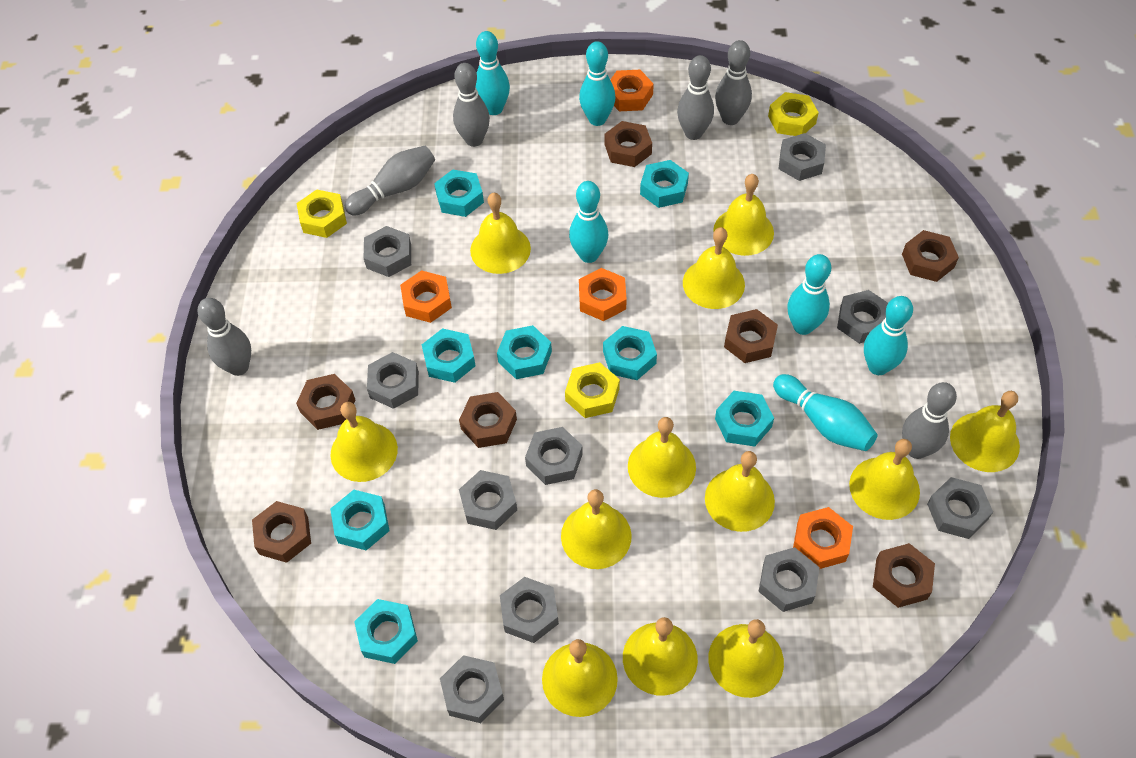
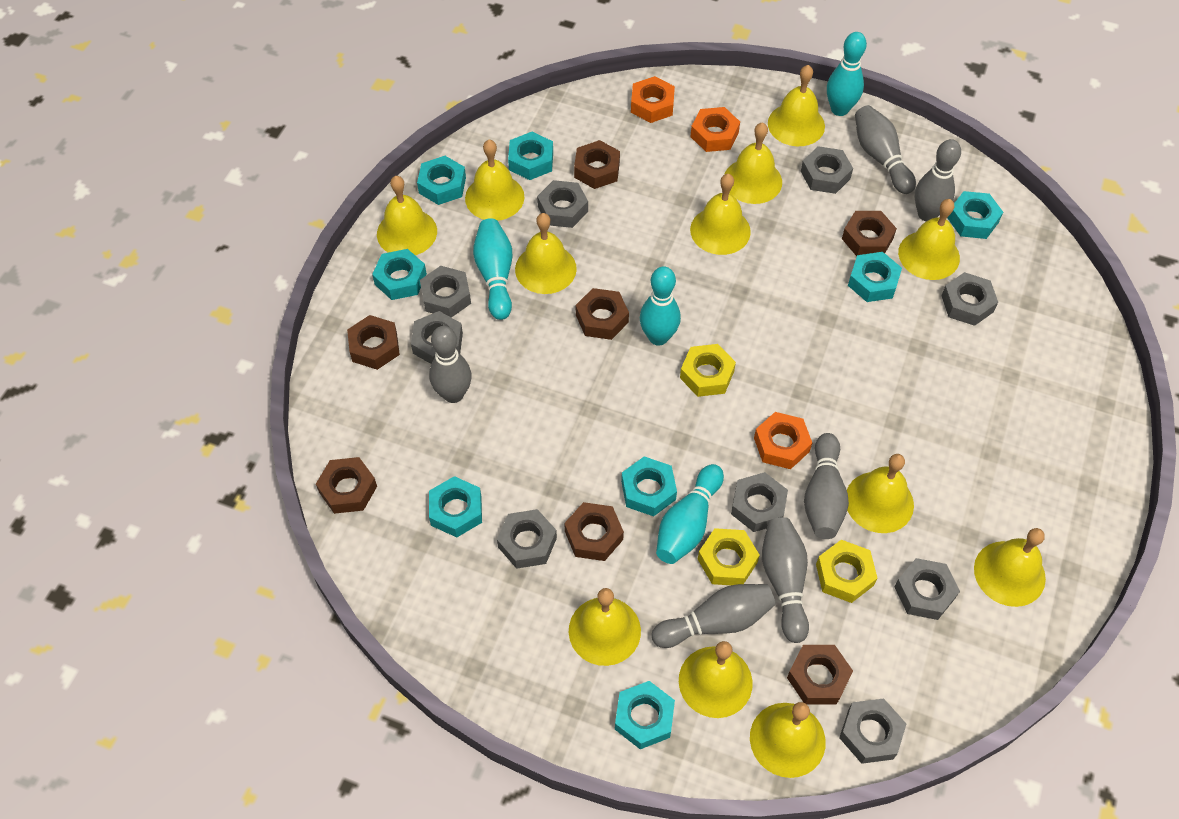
grey nut: 10 -> 9
orange nut: 4 -> 3
turquoise bowling pin: 6 -> 4

